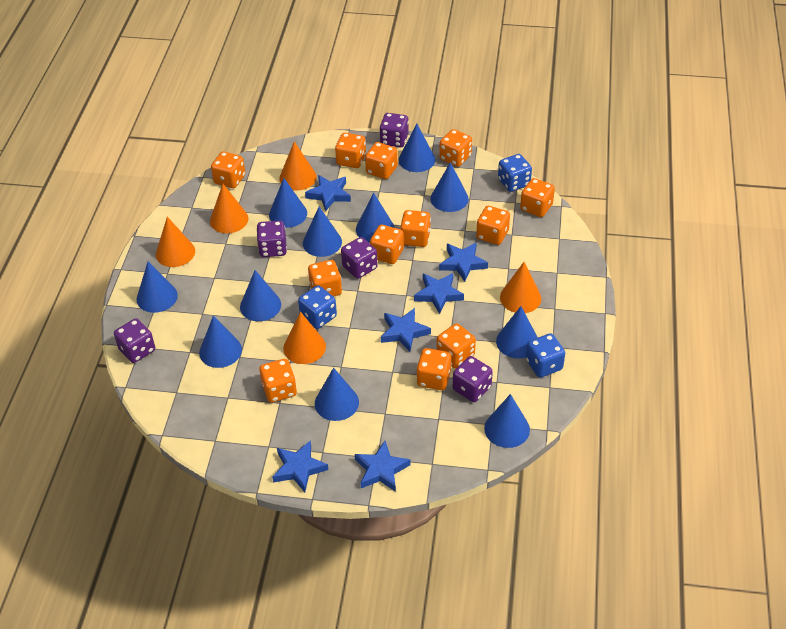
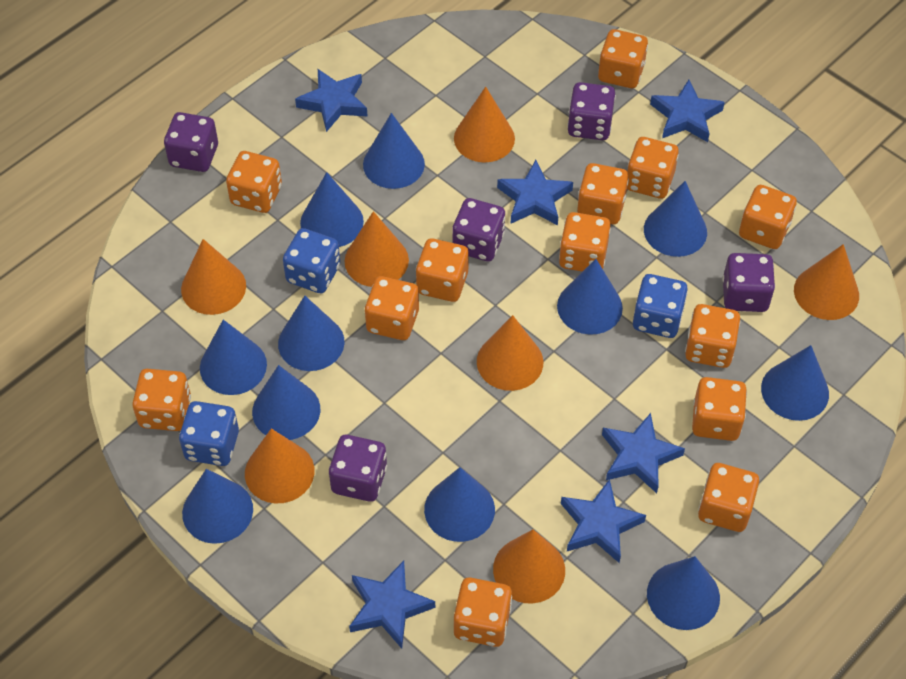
orange cone: 5 -> 7
orange dice: 12 -> 13

